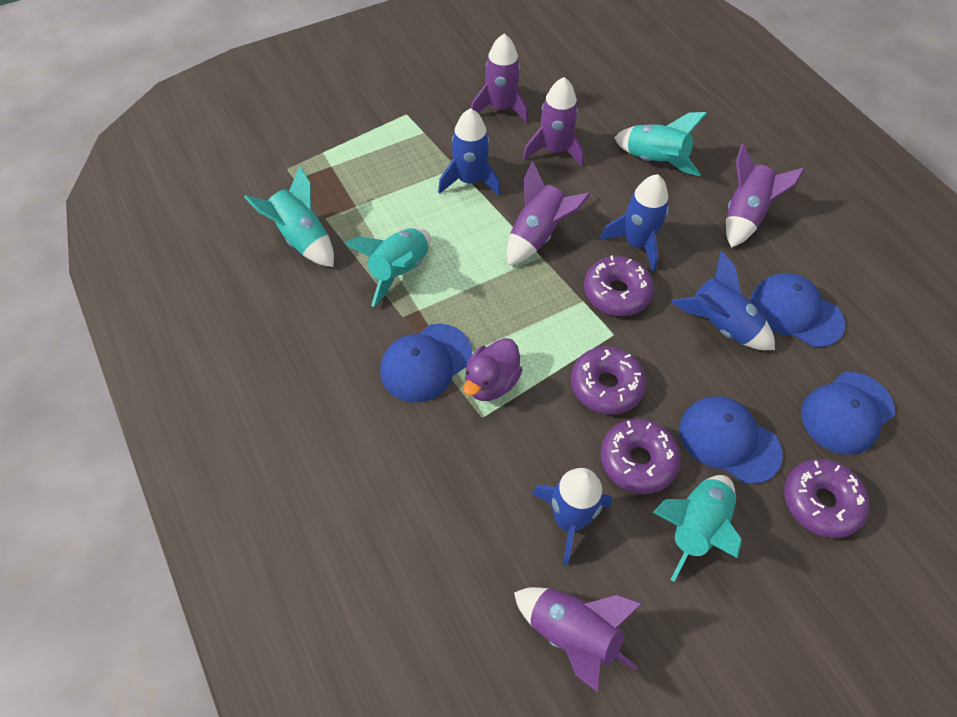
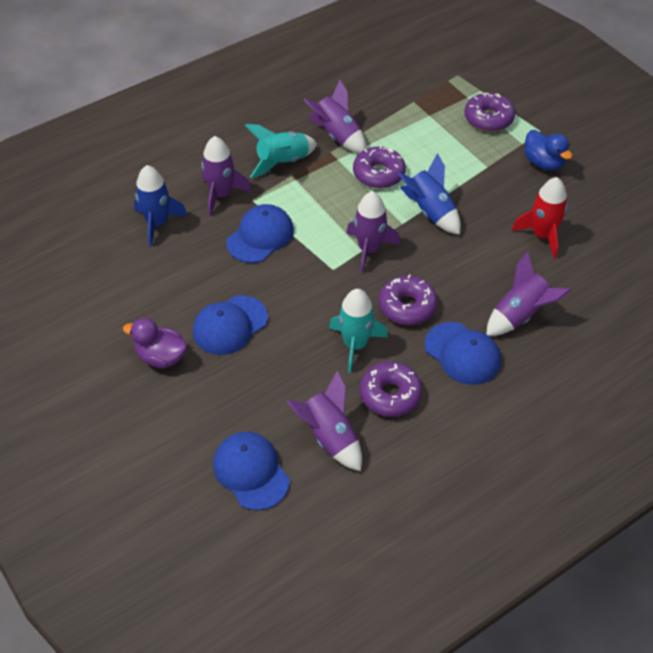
blue duck: 0 -> 1
blue rocket: 4 -> 2
red rocket: 0 -> 1
turquoise rocket: 4 -> 2

